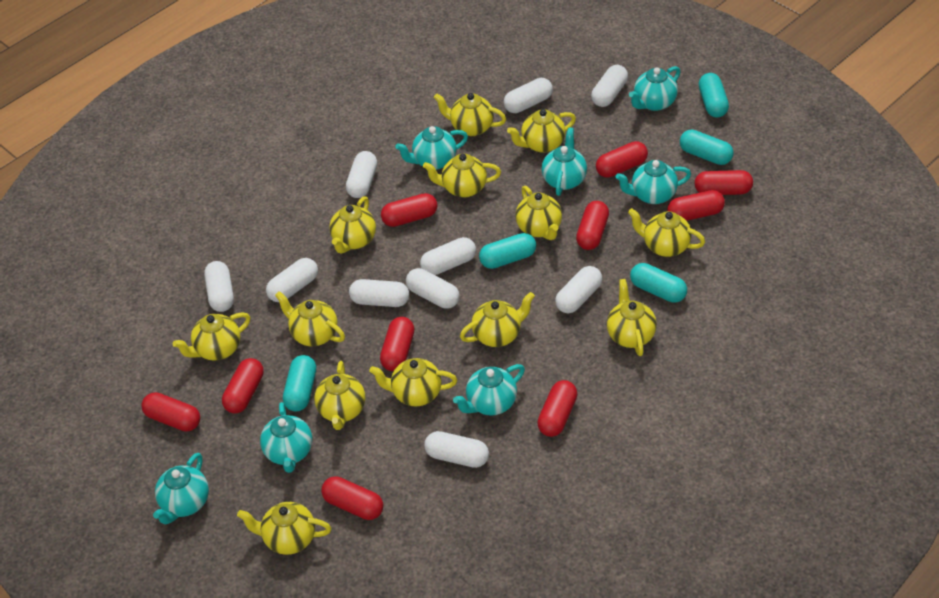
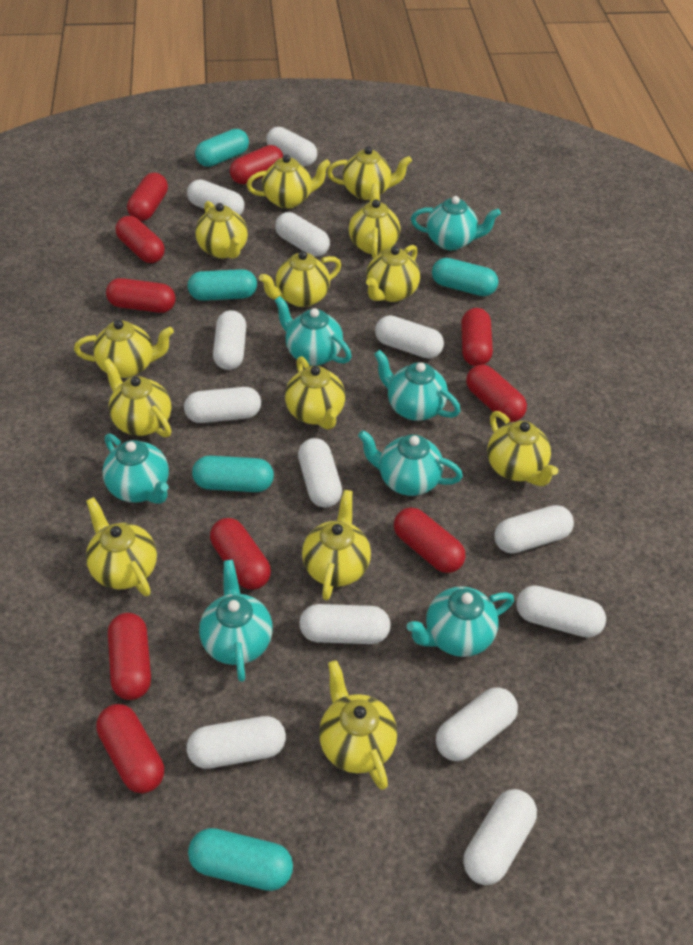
white capsule: 10 -> 13

